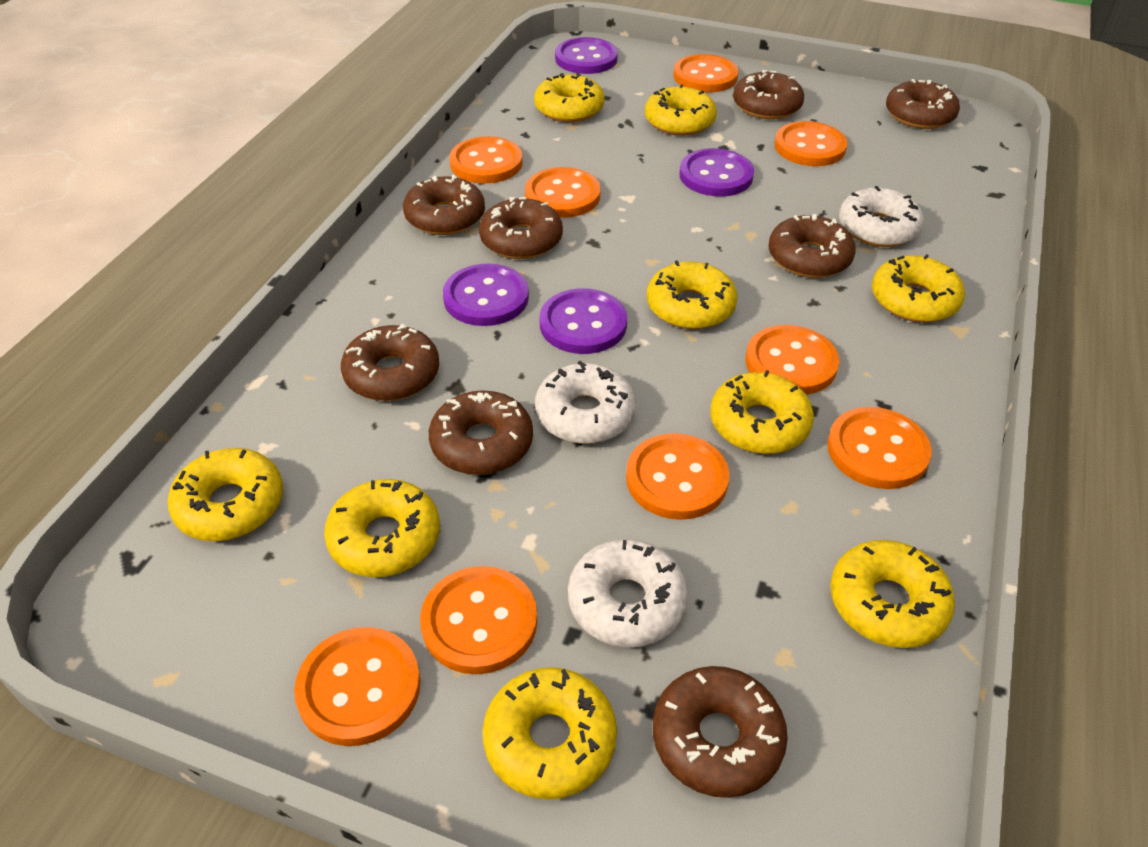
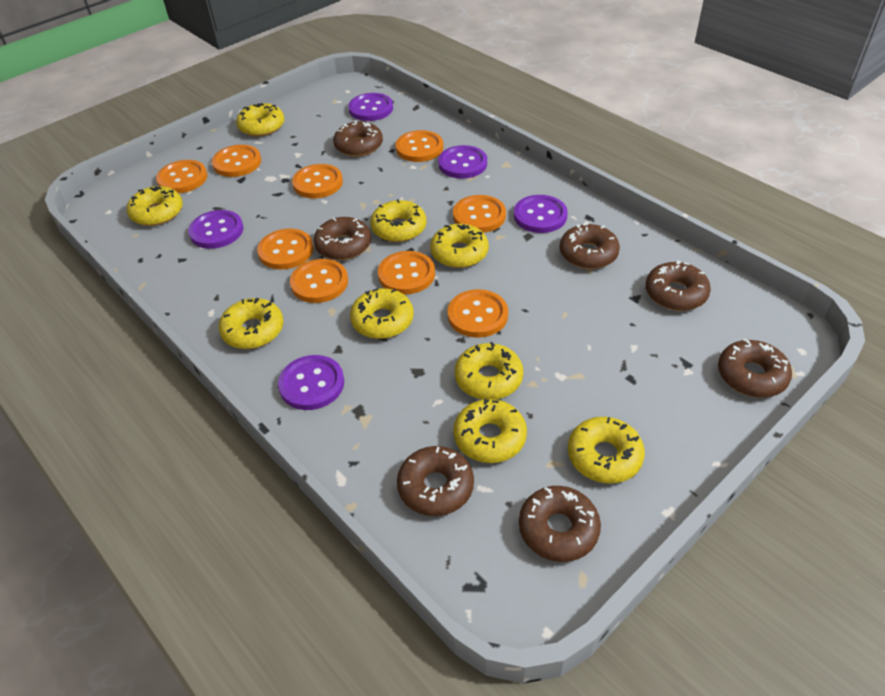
brown donut: 8 -> 7
purple button: 4 -> 5
white donut: 3 -> 0

